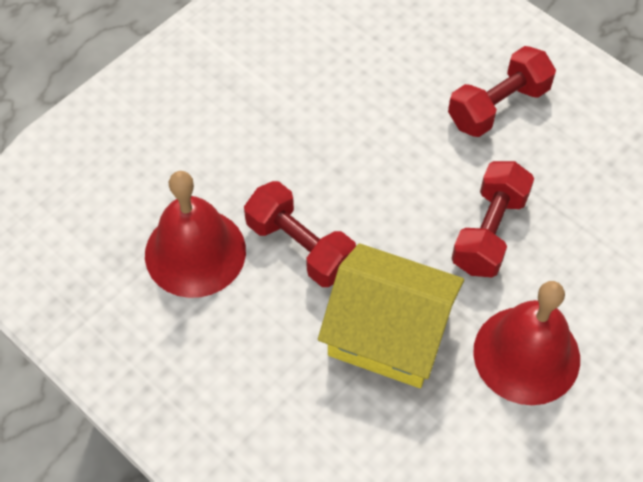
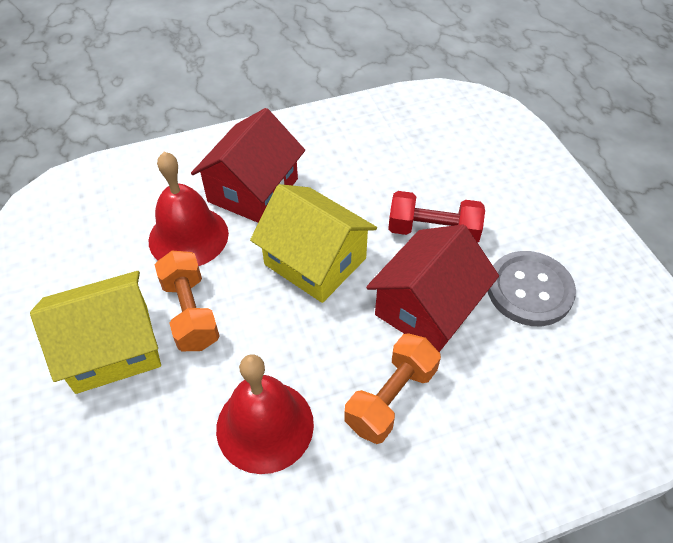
grey button: 0 -> 1
orange dumbbell: 0 -> 2
red dumbbell: 3 -> 1
red house: 0 -> 2
yellow house: 1 -> 2

